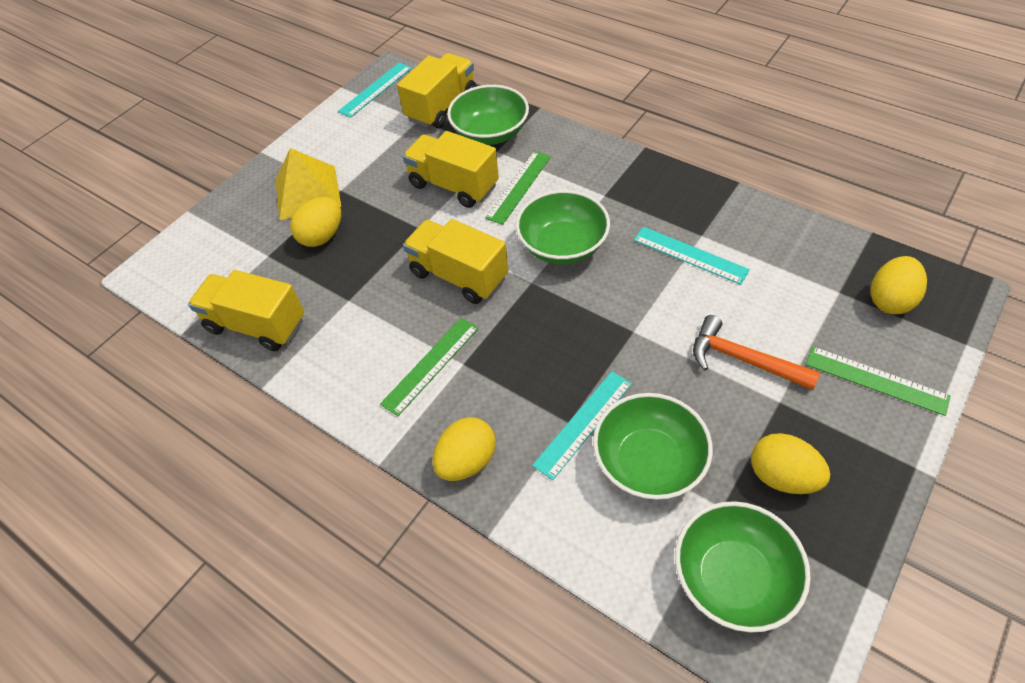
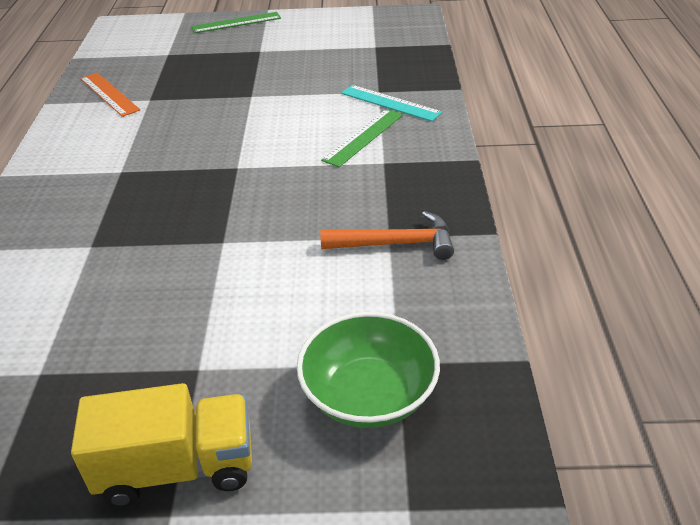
green bowl: 4 -> 1
green ruler: 3 -> 2
orange ruler: 0 -> 1
turquoise ruler: 3 -> 1
yellow egg: 4 -> 0
yellow pyramid: 1 -> 0
yellow truck: 4 -> 1

